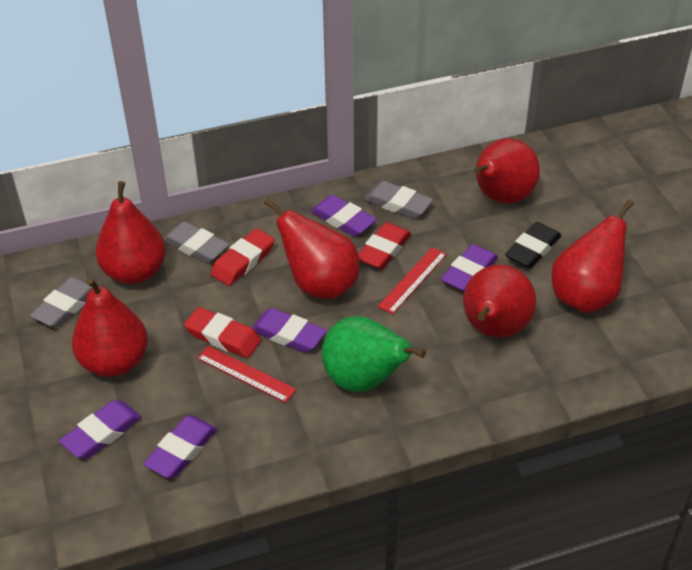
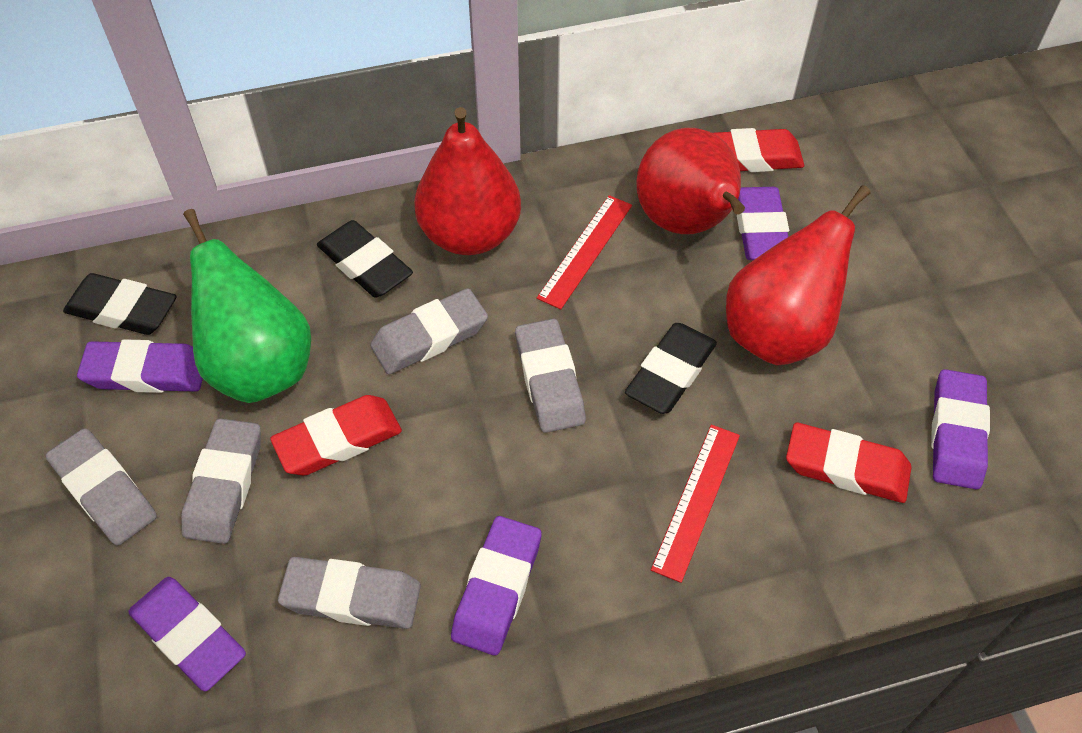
black eraser: 1 -> 3
grey eraser: 3 -> 5
red pear: 6 -> 3

